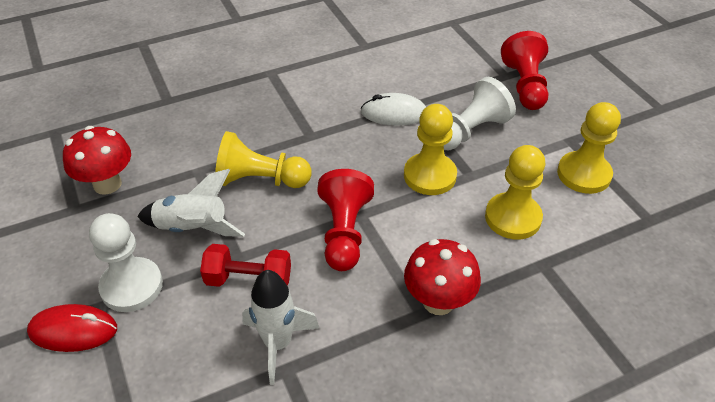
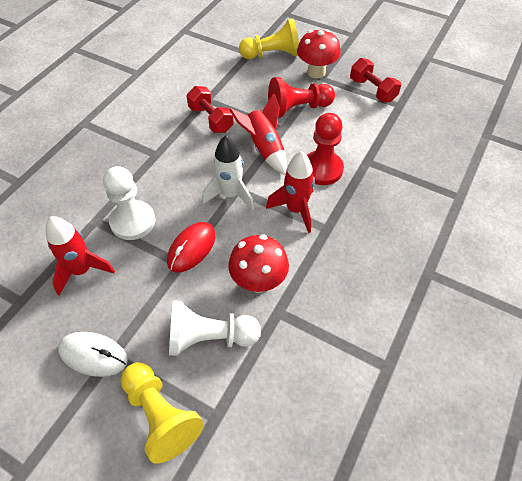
red dumbbell: 1 -> 2
red rocket: 0 -> 3
white rocket: 2 -> 1
yellow pawn: 4 -> 2

